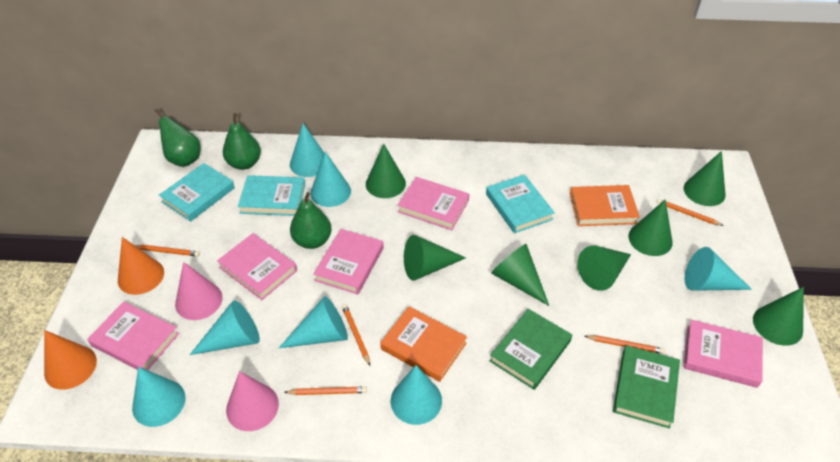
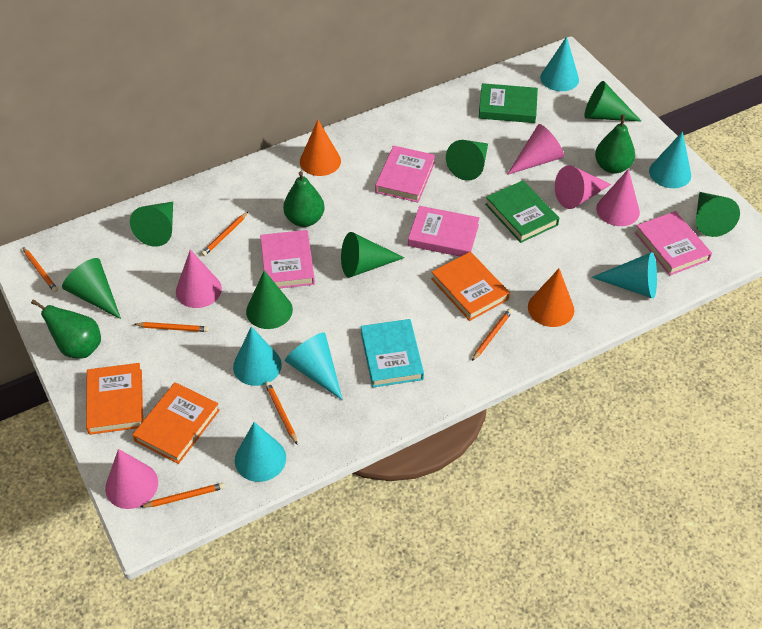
orange book: 2 -> 3
orange pencil: 5 -> 6
pink book: 5 -> 4
pink cone: 2 -> 5
turquoise book: 3 -> 1
turquoise cone: 7 -> 6

